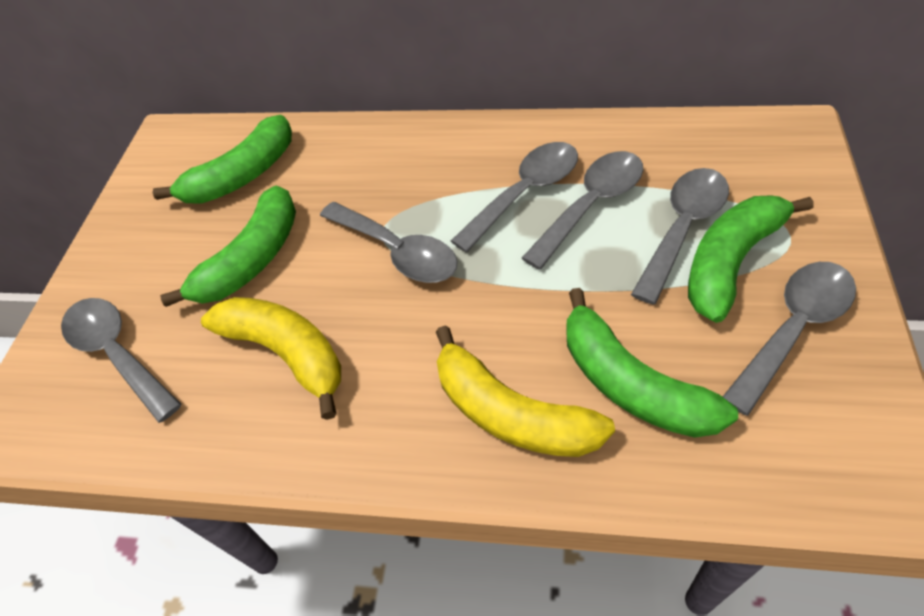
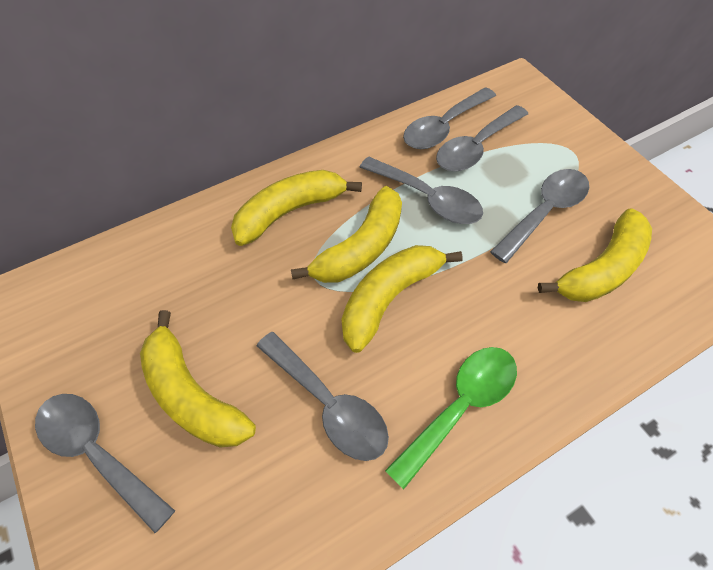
green banana: 4 -> 0
green spoon: 0 -> 1
yellow banana: 2 -> 5

